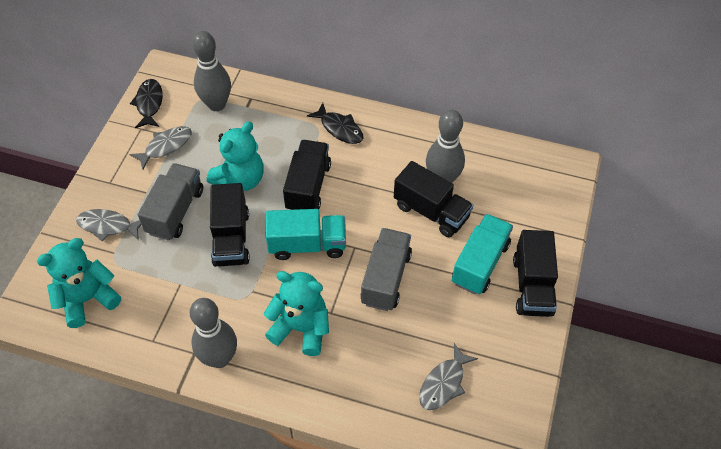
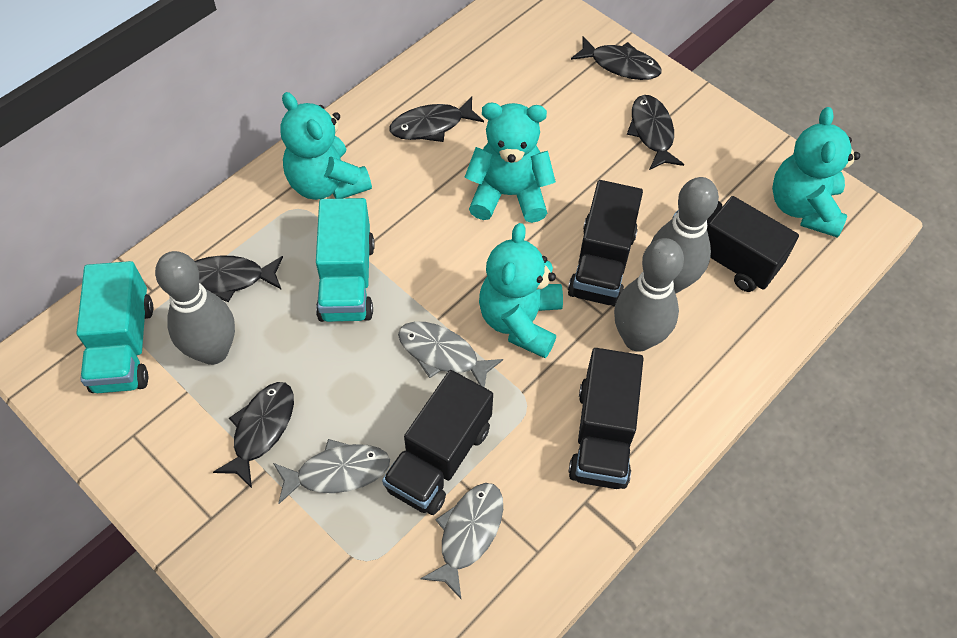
black fish: 2 -> 5
grey truck: 2 -> 0
turquoise teddy bear: 3 -> 4

